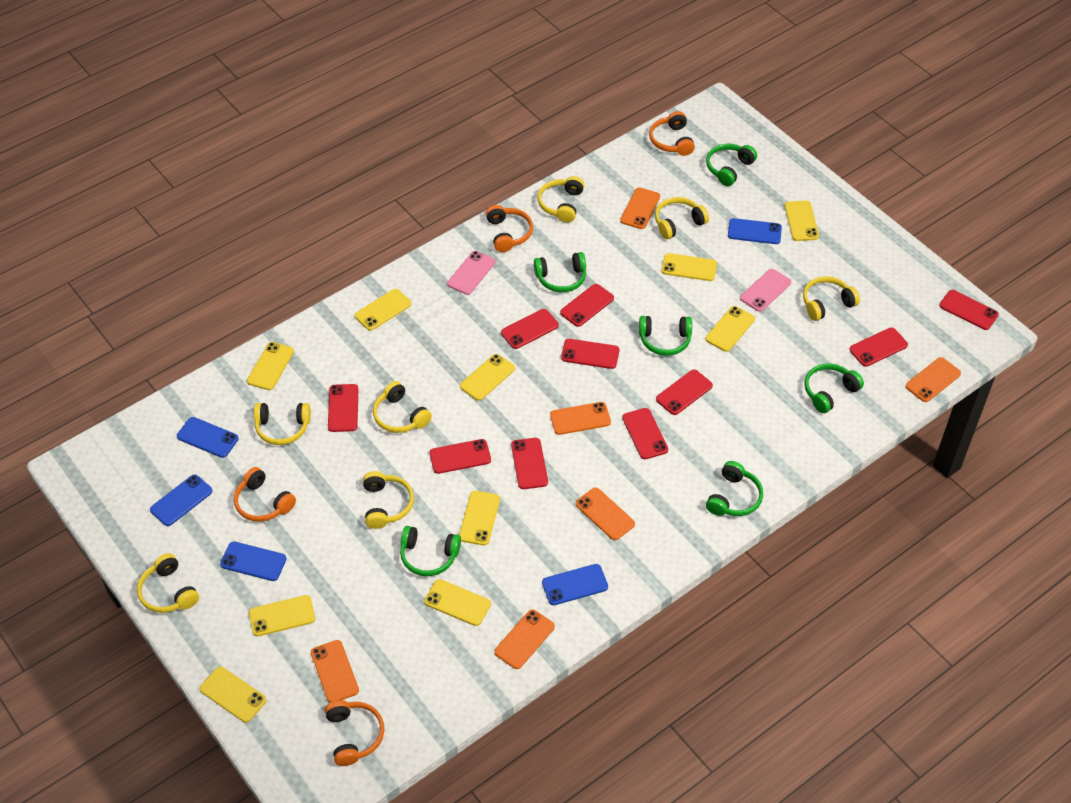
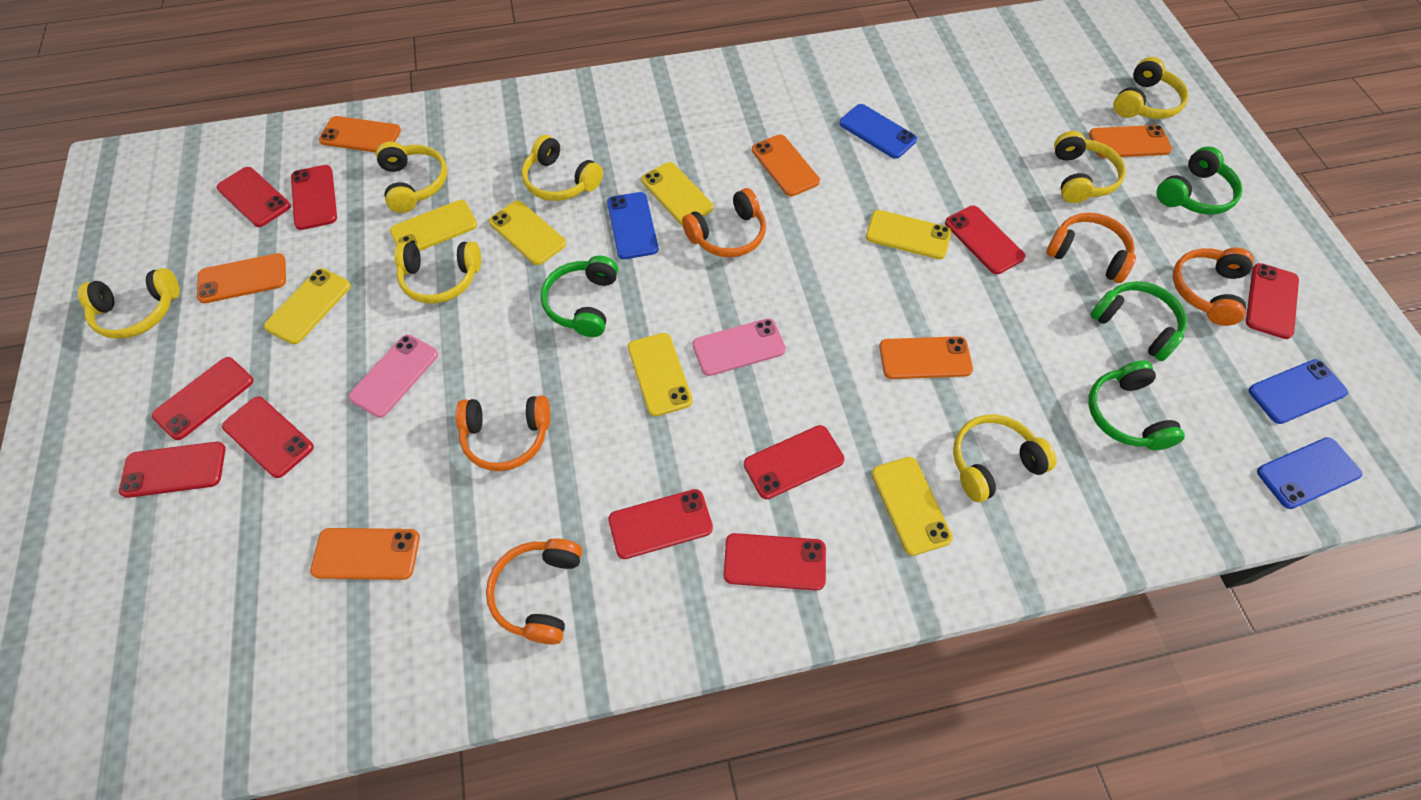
blue phone: 5 -> 4
green headphones: 6 -> 4
orange headphones: 4 -> 5
yellow phone: 10 -> 7

